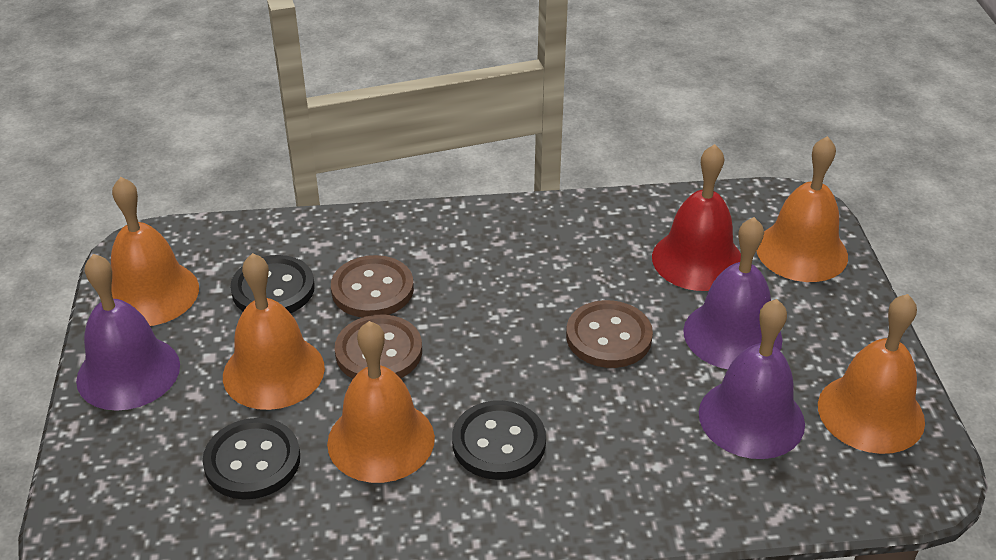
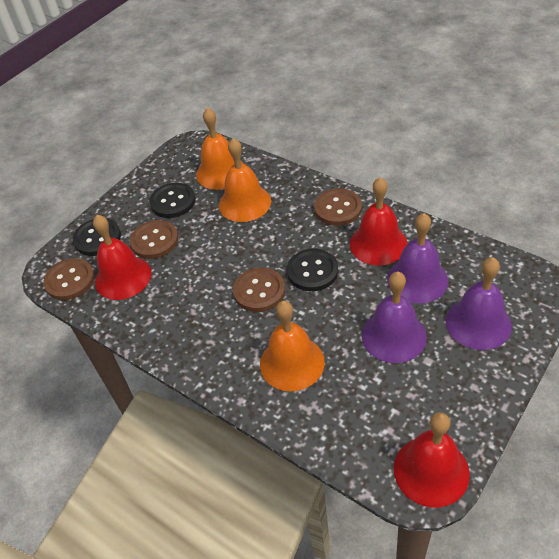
brown button: 3 -> 4
orange bell: 5 -> 3
red bell: 1 -> 3

